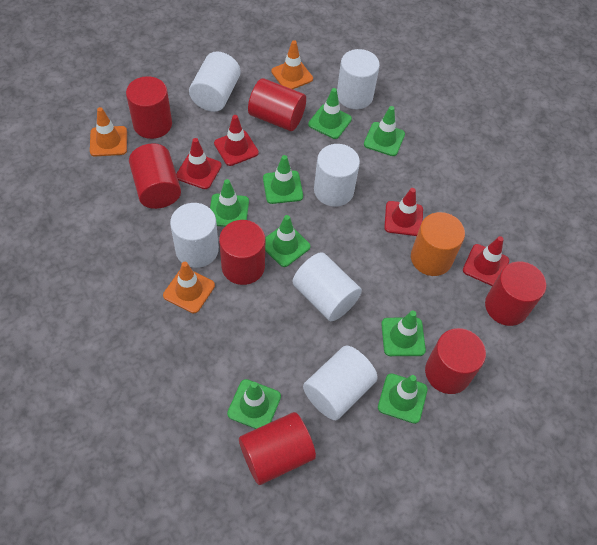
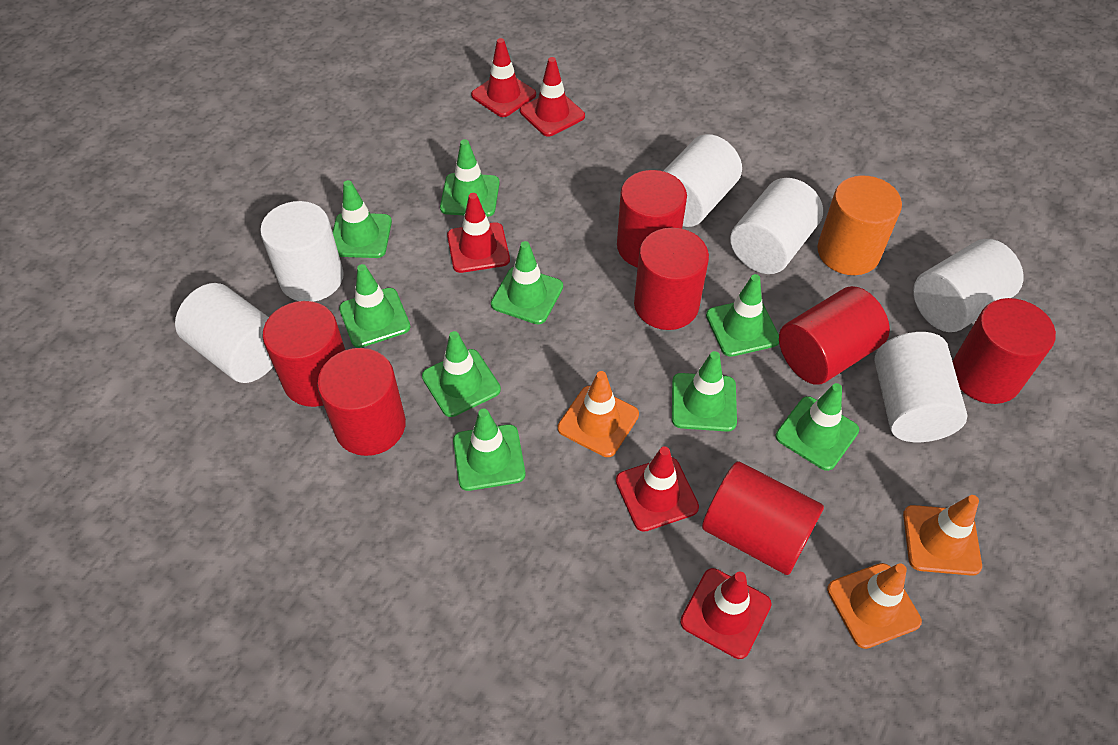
green traffic cone: 8 -> 9
red traffic cone: 4 -> 5

